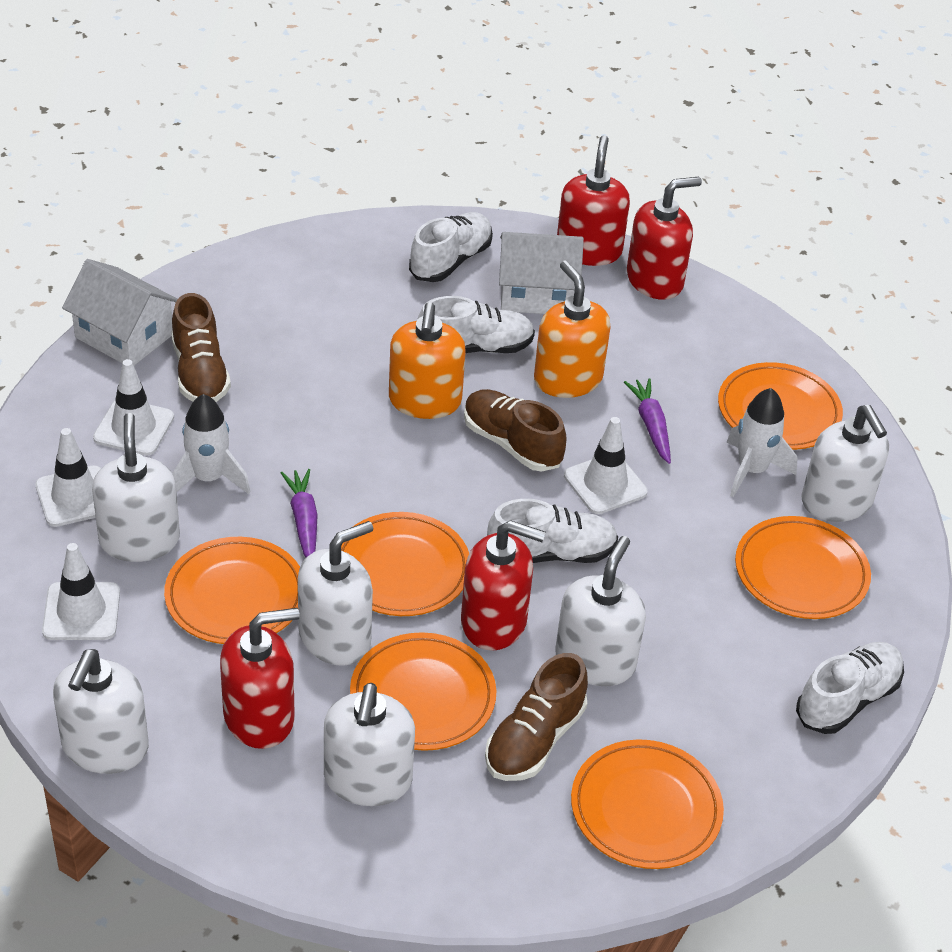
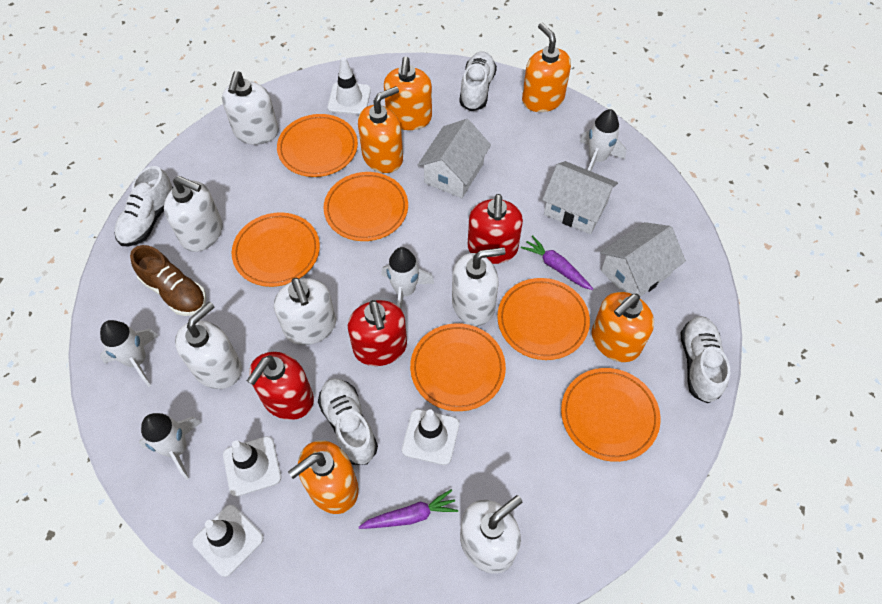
brown shoe: 3 -> 1
orange soap dispenser: 2 -> 5
red soap dispenser: 4 -> 3
white house: 2 -> 3
white rocket: 2 -> 4

